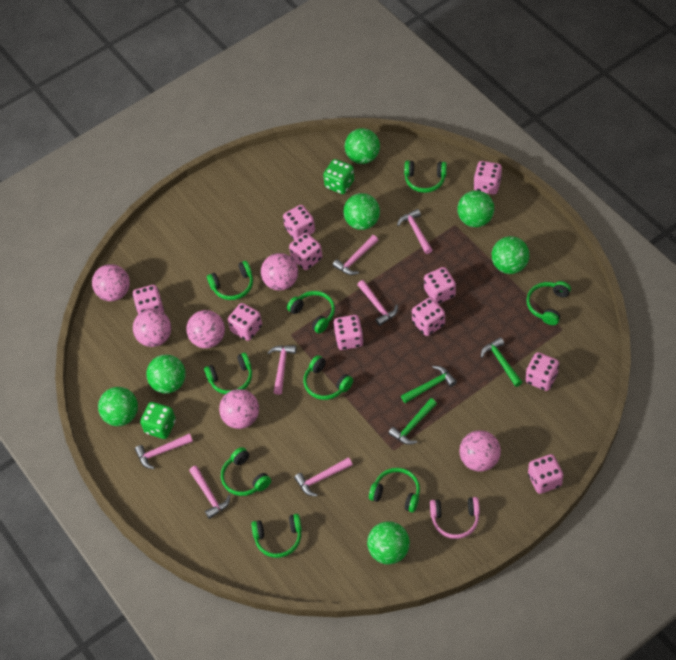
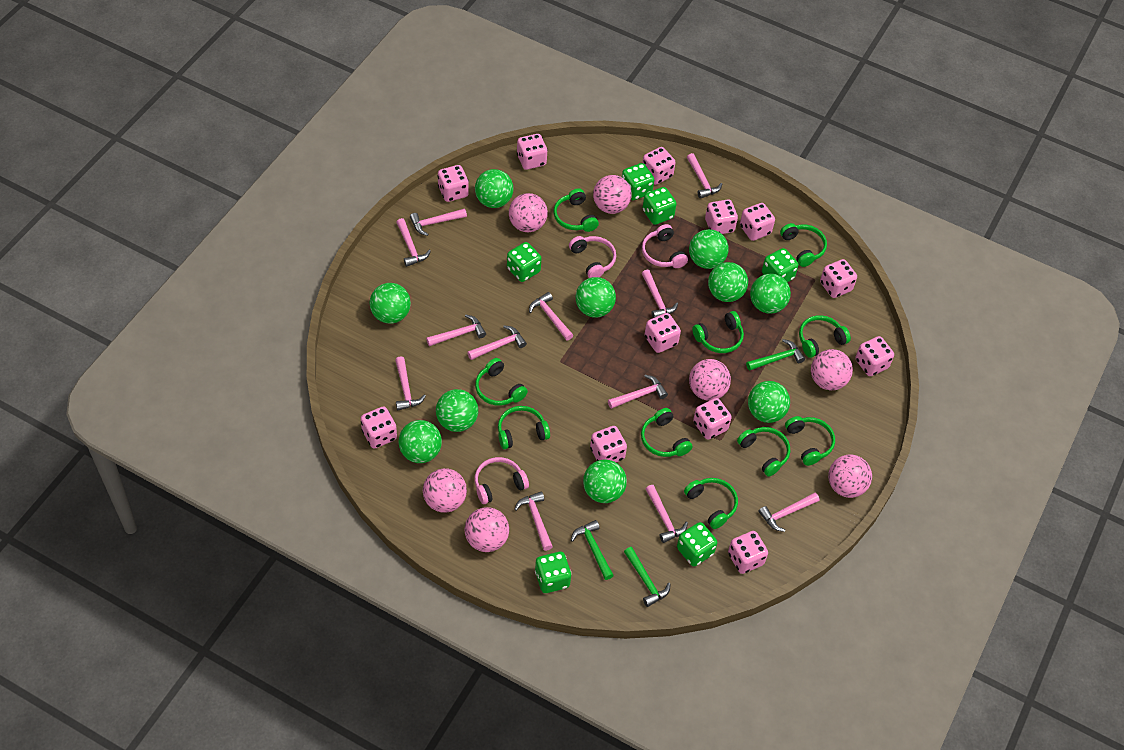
green ball: 7 -> 10
green dice: 2 -> 6
green headphones: 9 -> 10
pink ball: 6 -> 7
pink dice: 10 -> 12
pink hammer: 7 -> 12
pink headphones: 1 -> 3

